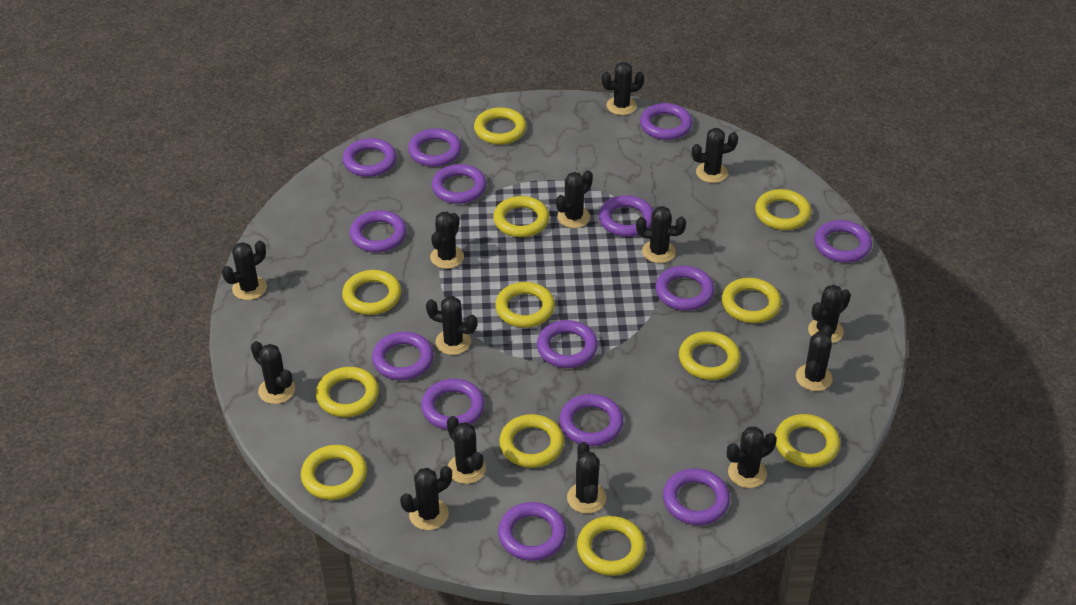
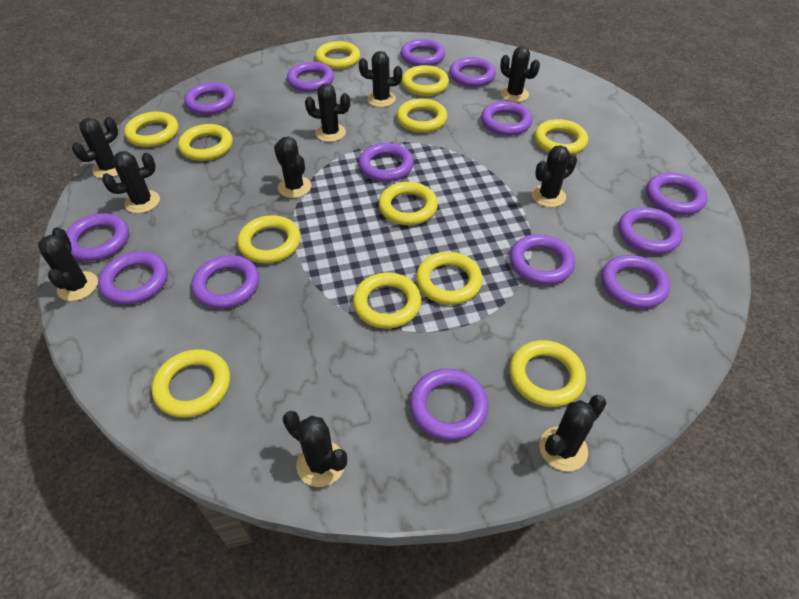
black cactus: 14 -> 10

